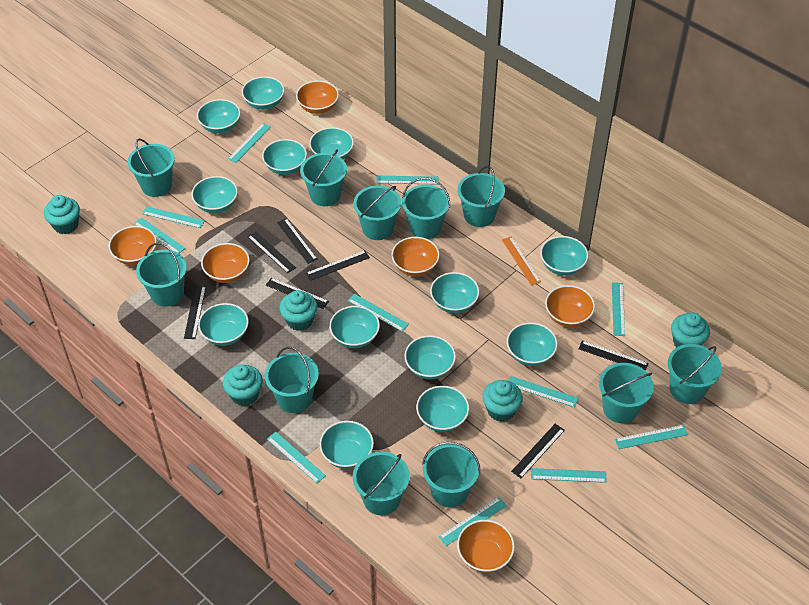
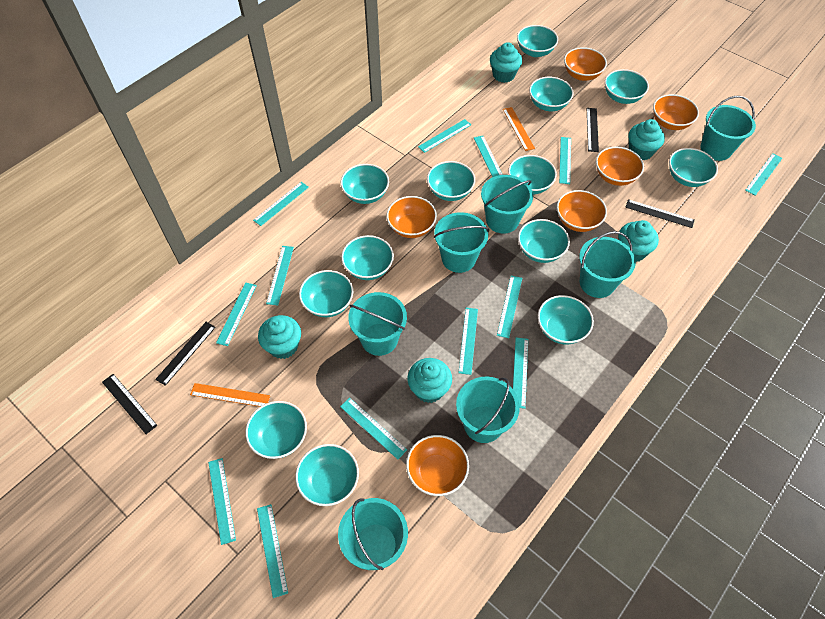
black ruler: 7 -> 4
orange ruler: 1 -> 2
turquoise bucket: 11 -> 7
turquoise ruler: 11 -> 13

